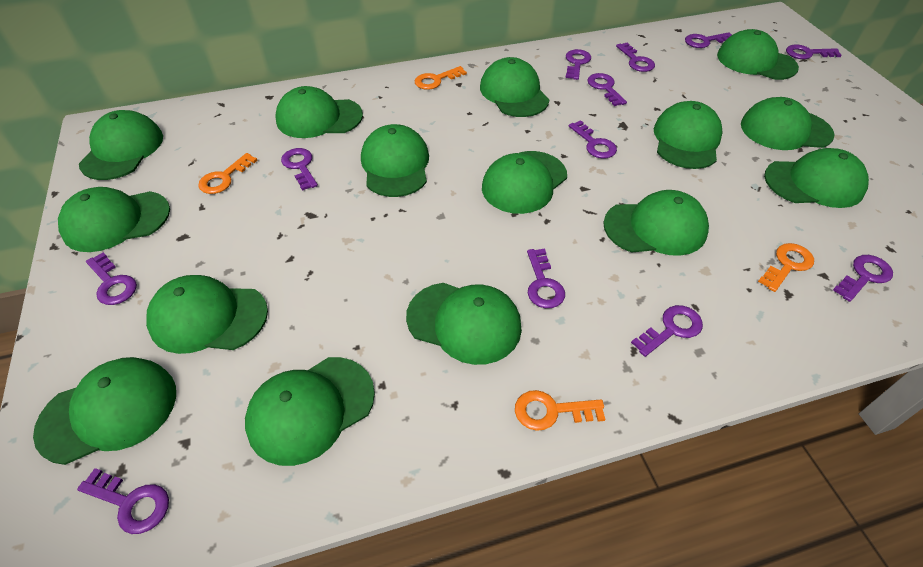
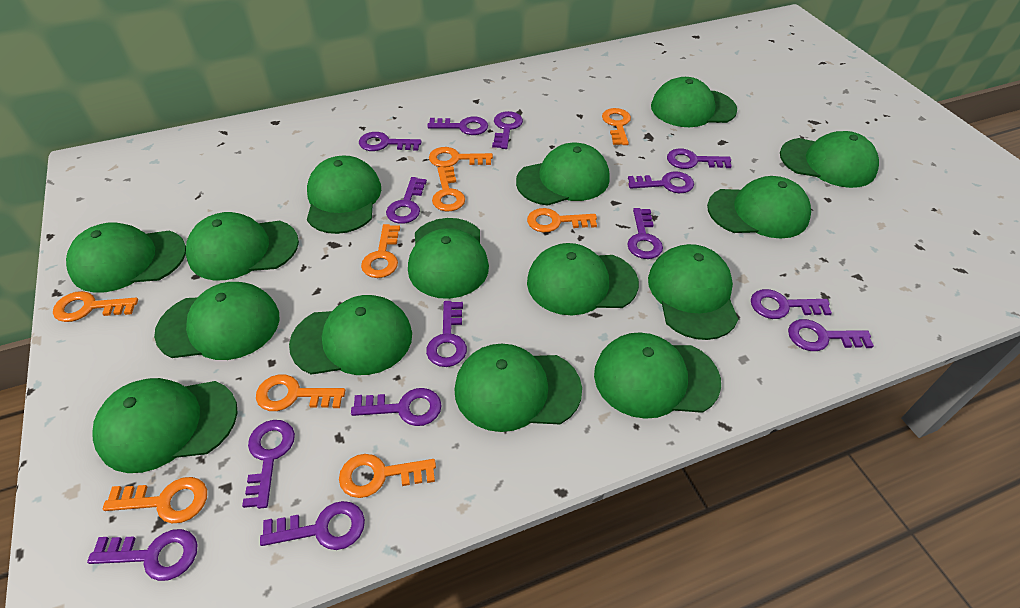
orange key: 4 -> 9
purple key: 12 -> 14

